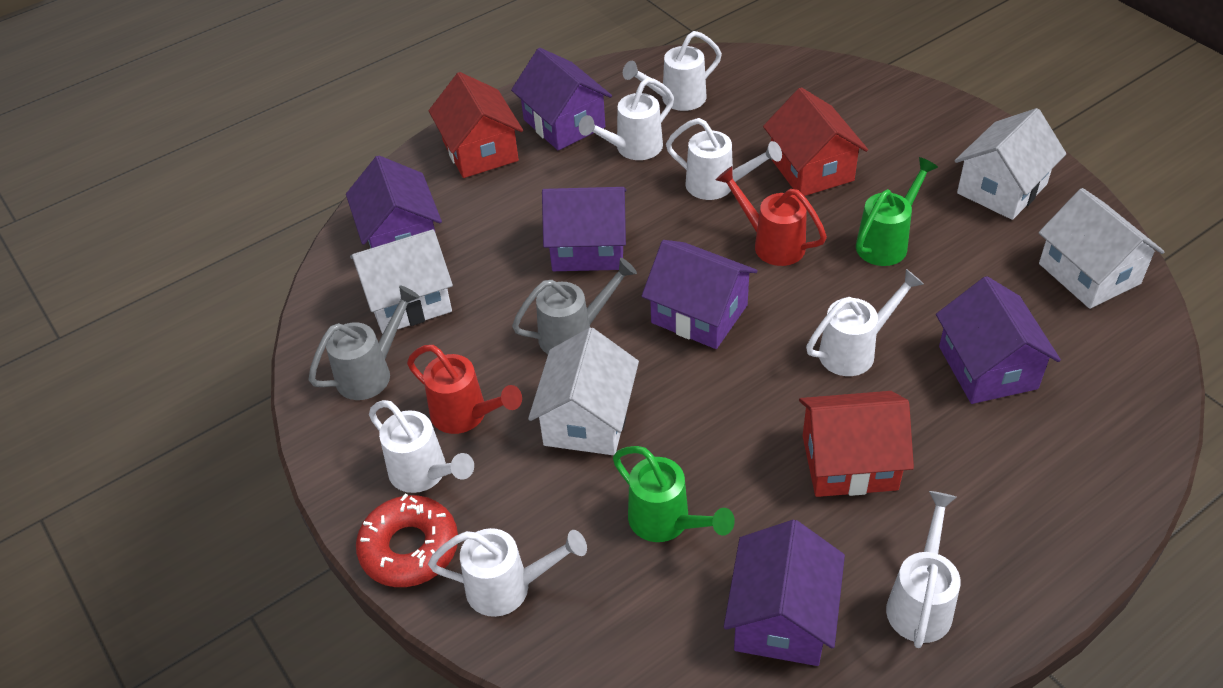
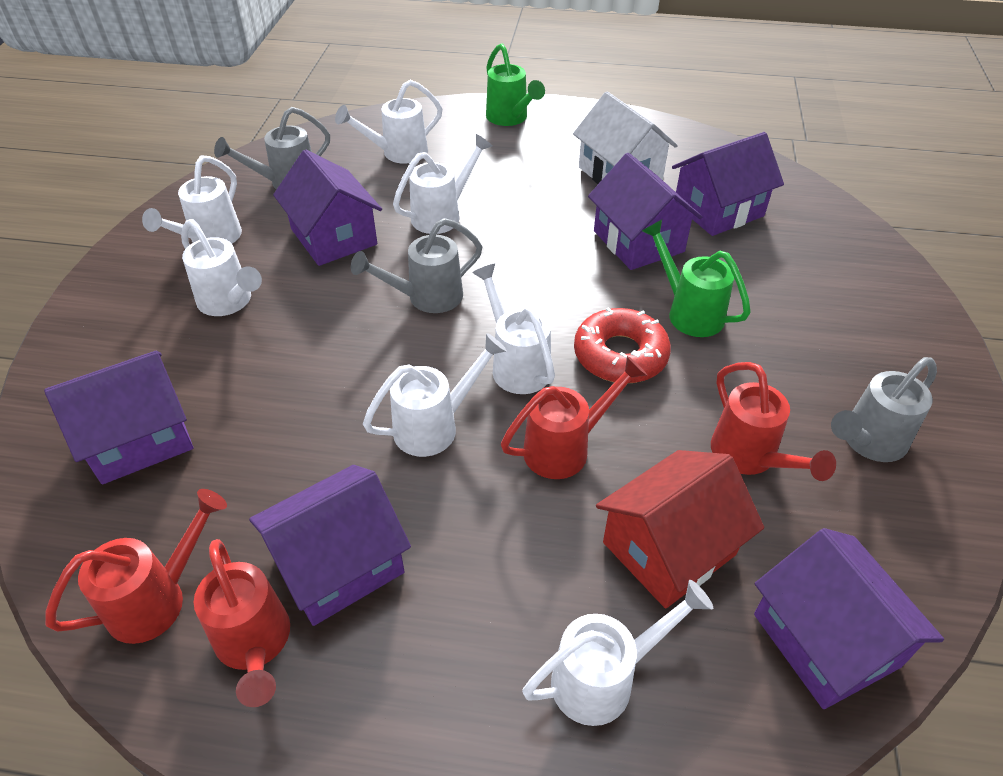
grey watering can: 2 -> 3
red house: 3 -> 1
red watering can: 2 -> 4
white house: 4 -> 1

